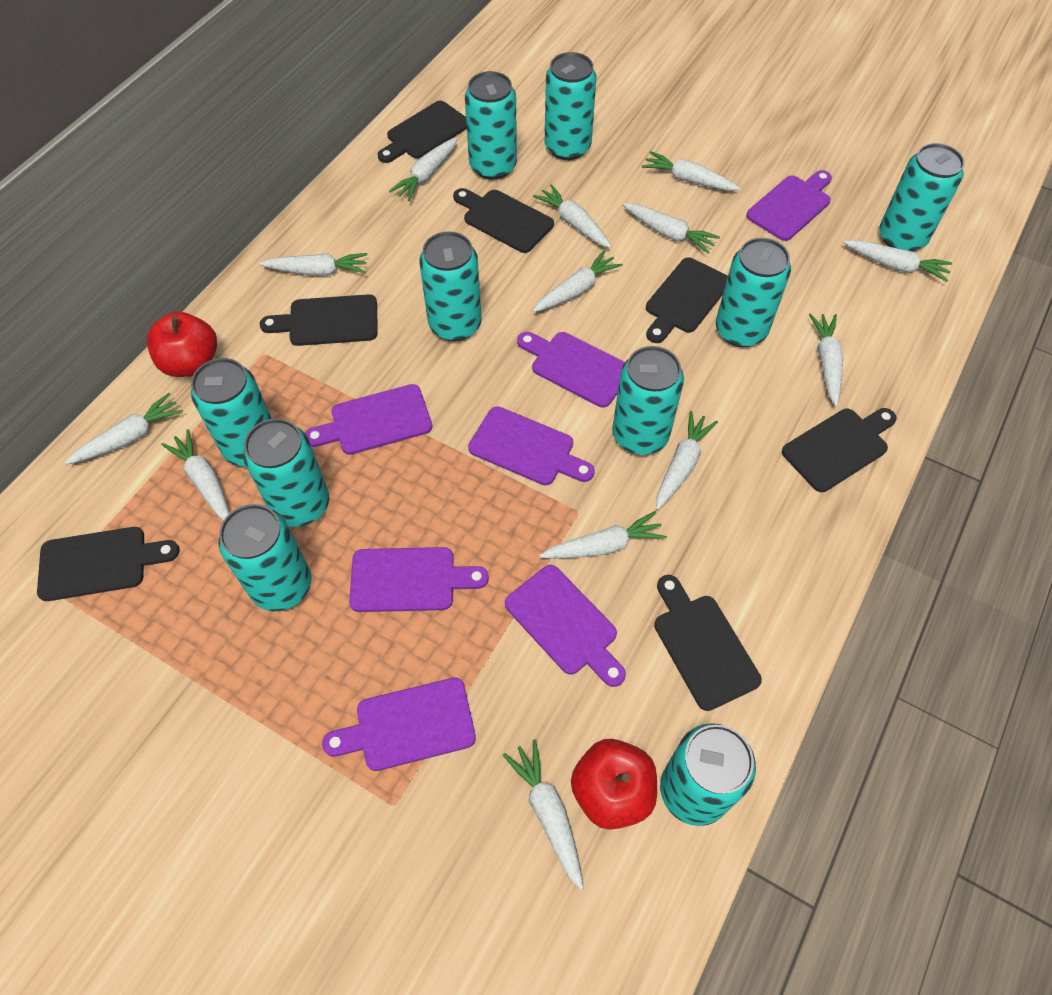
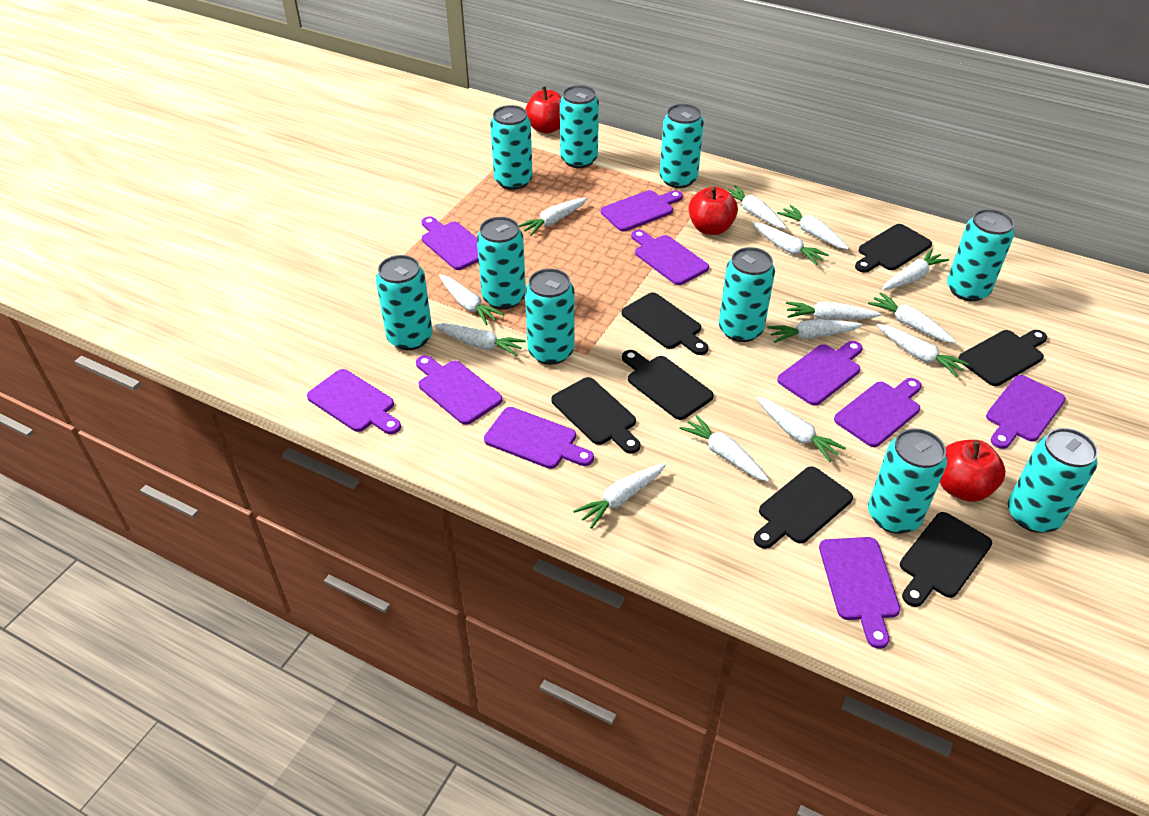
purple cutting board: 7 -> 10
red apple: 2 -> 3
white carrot: 13 -> 14

